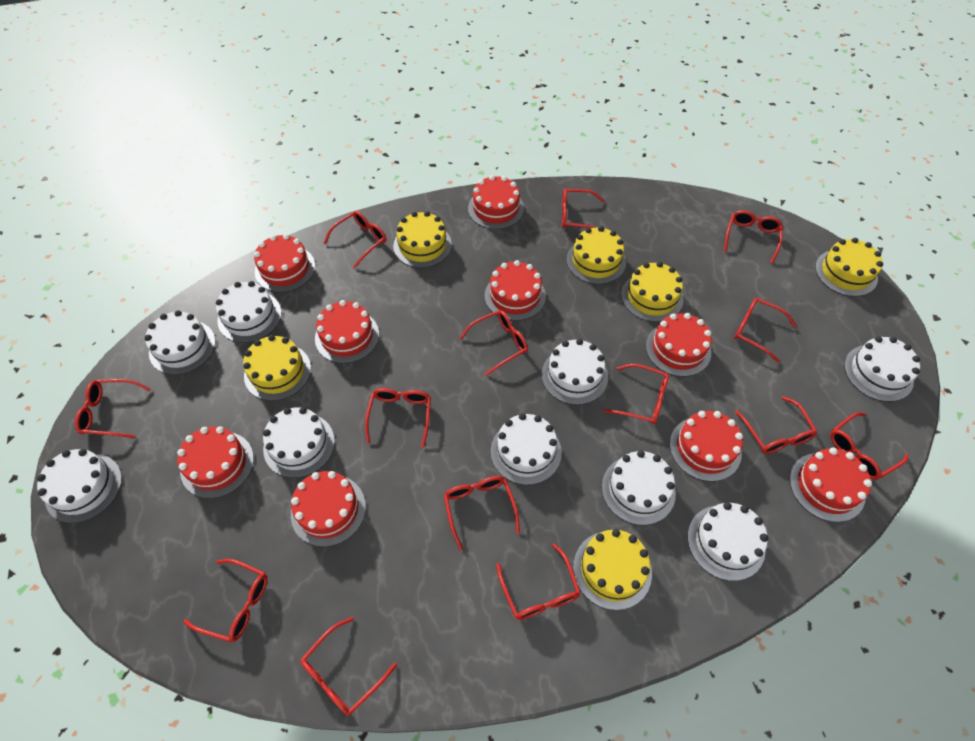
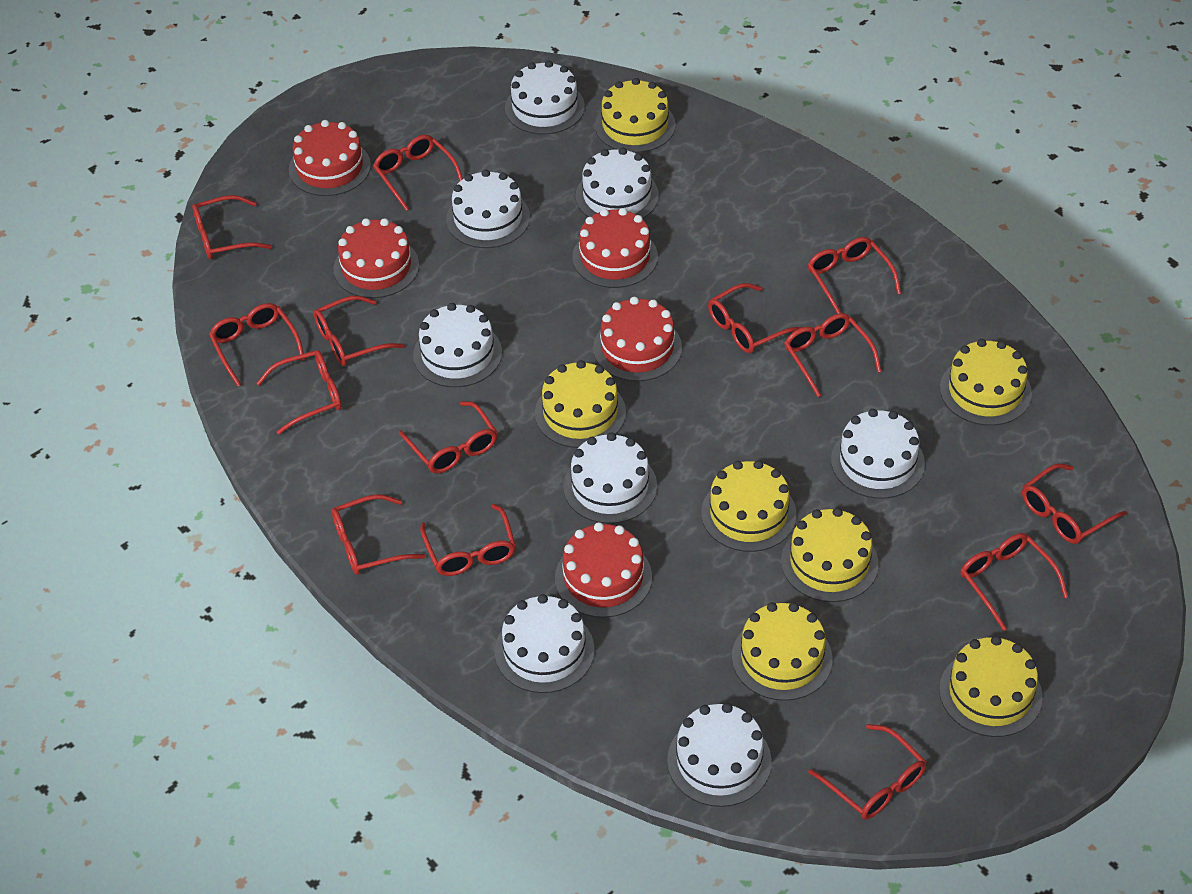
red cake: 9 -> 5
white cake: 9 -> 8
yellow cake: 6 -> 7

